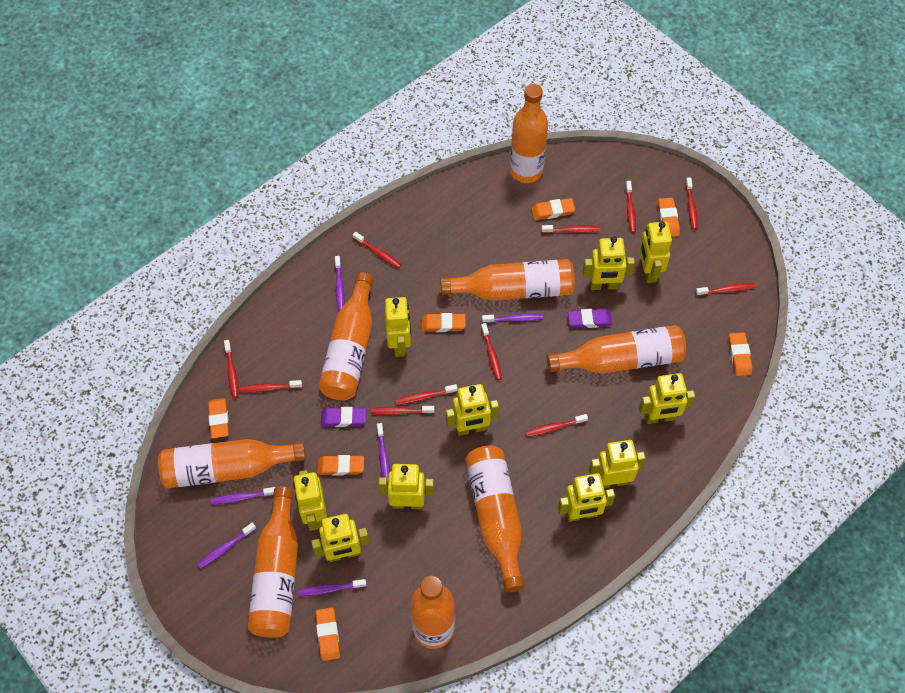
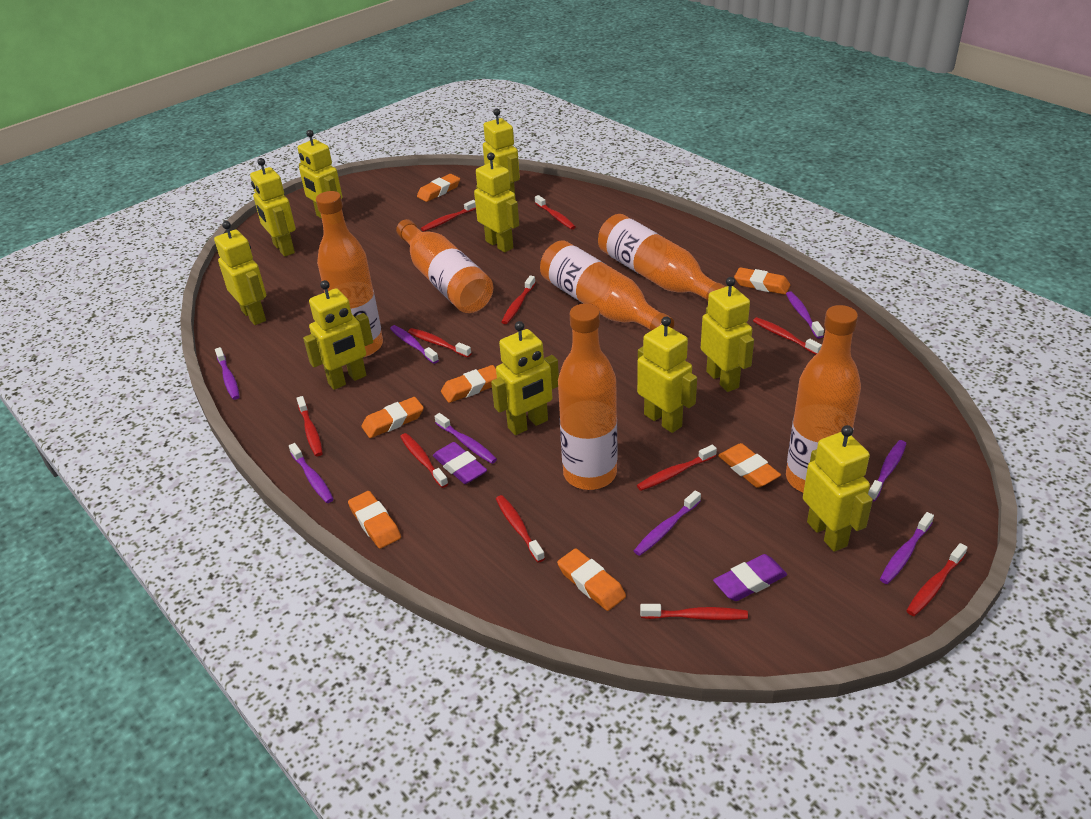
orange bottle: 8 -> 6
purple toothbrush: 6 -> 8

